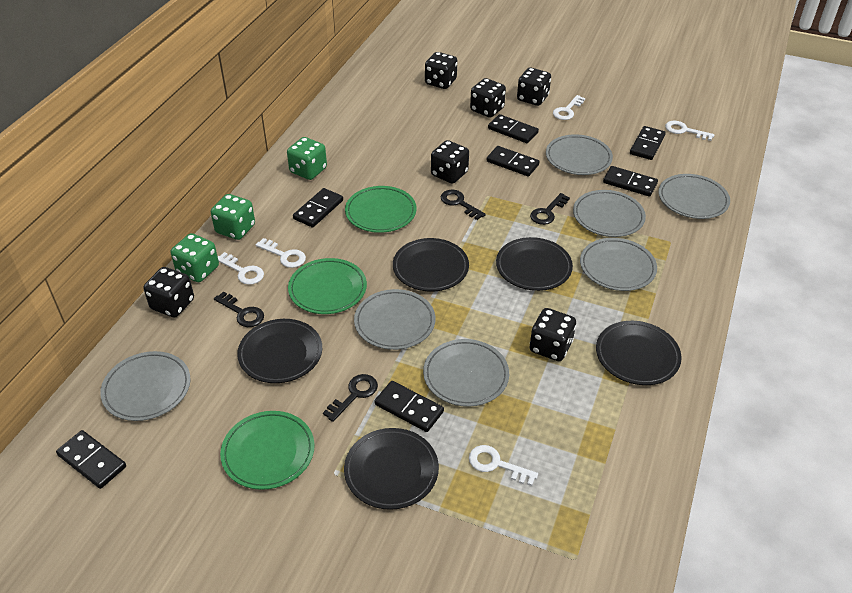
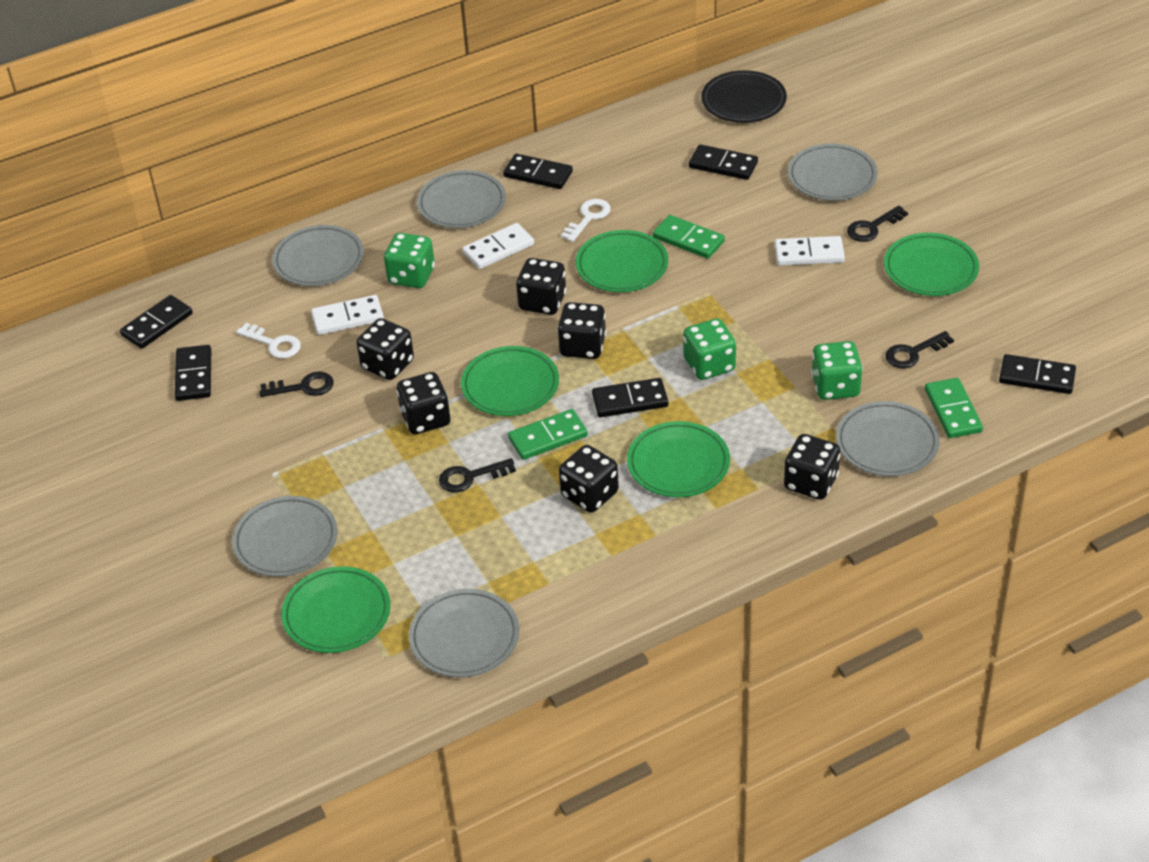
black domino: 7 -> 6
black plate: 5 -> 1
green domino: 0 -> 3
green plate: 3 -> 5
grey plate: 7 -> 6
white domino: 0 -> 3
white key: 5 -> 2

